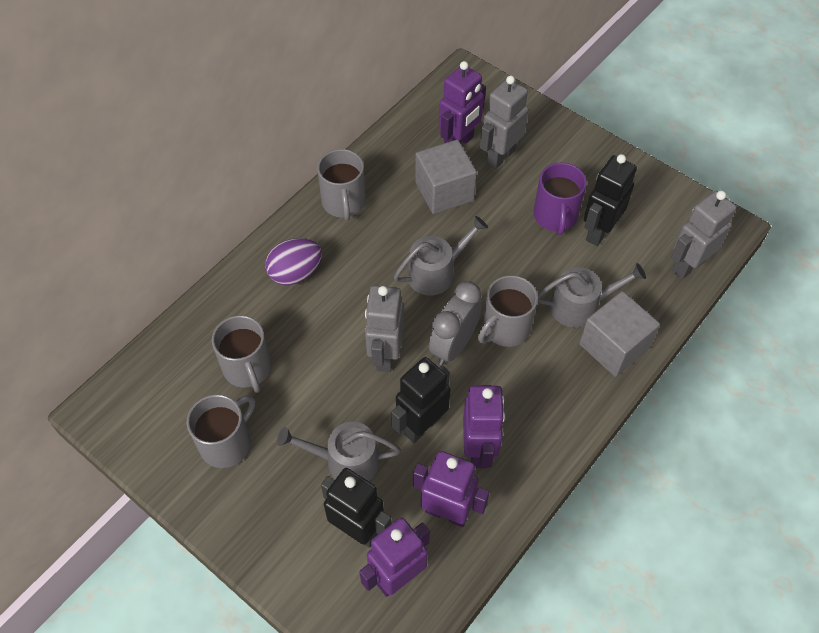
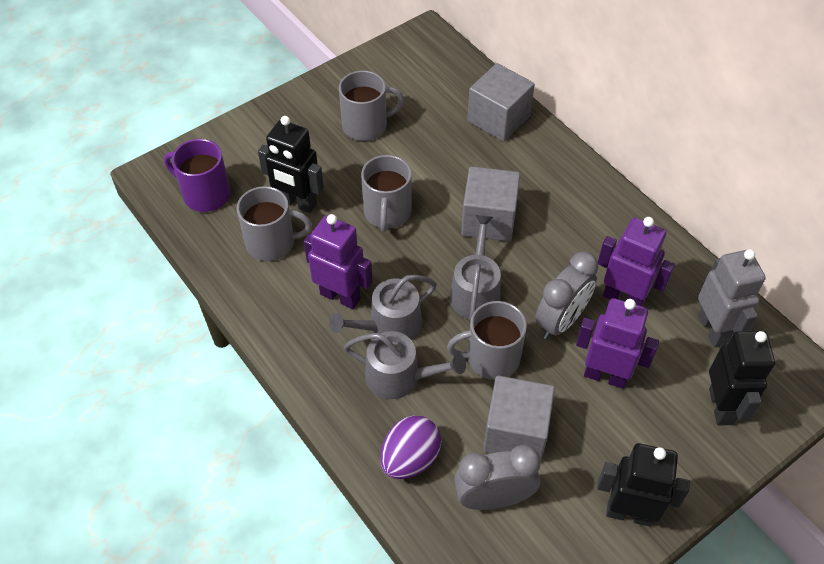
grey clock: 1 -> 2
grey cube: 2 -> 3
grey robot: 3 -> 1
purple robot: 4 -> 3

